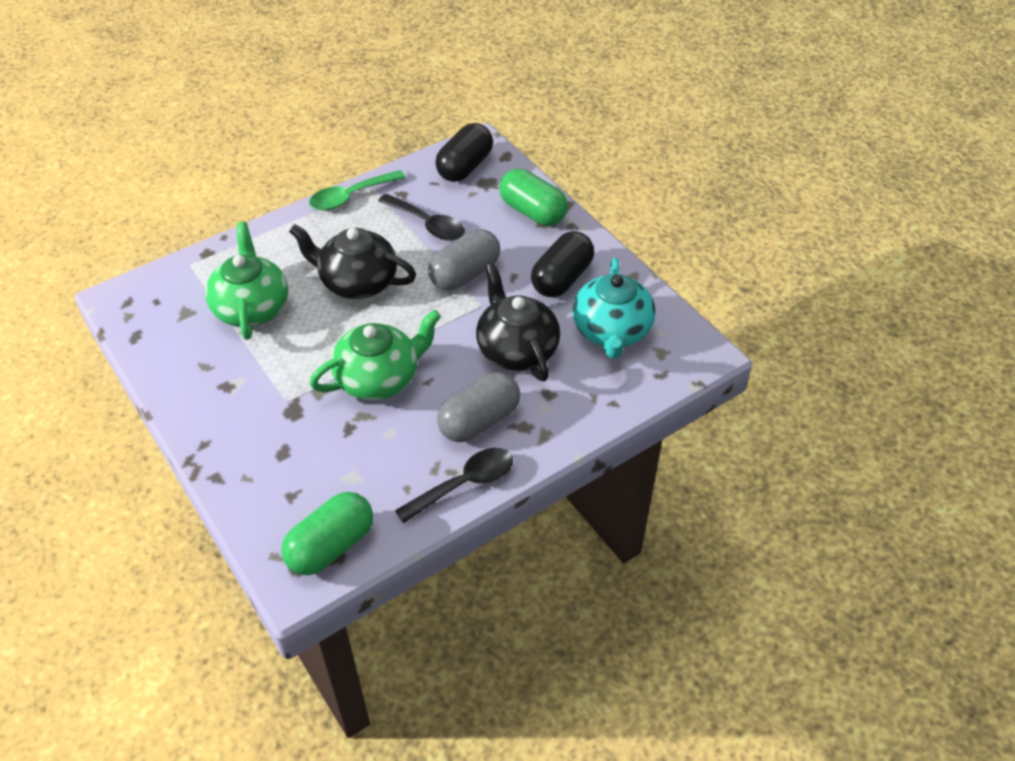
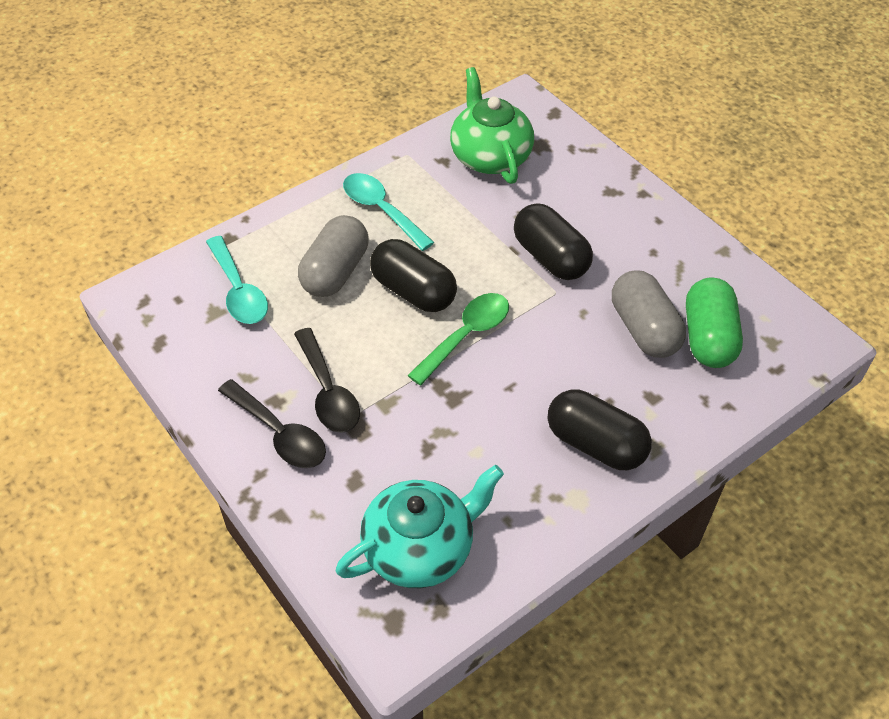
black capsule: 2 -> 3
black teapot: 2 -> 0
green capsule: 2 -> 1
green teapot: 2 -> 1
turquoise spoon: 0 -> 2

